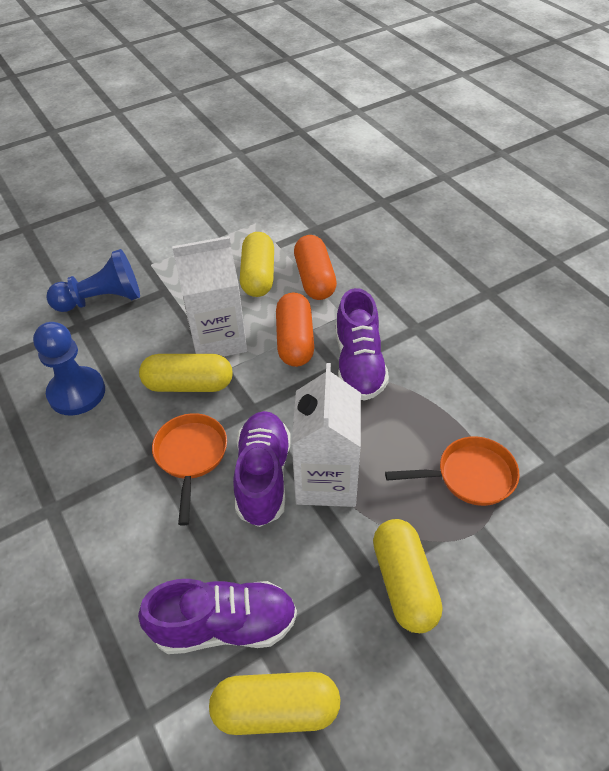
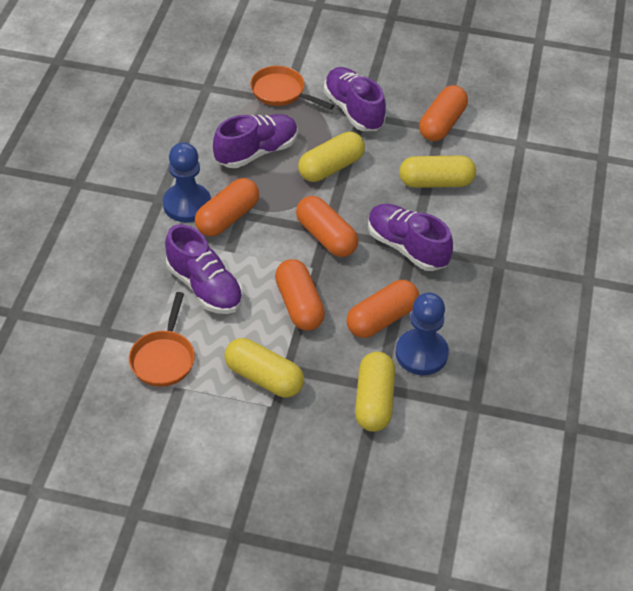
orange capsule: 2 -> 5
purple shoe: 3 -> 4
white carton: 2 -> 0

